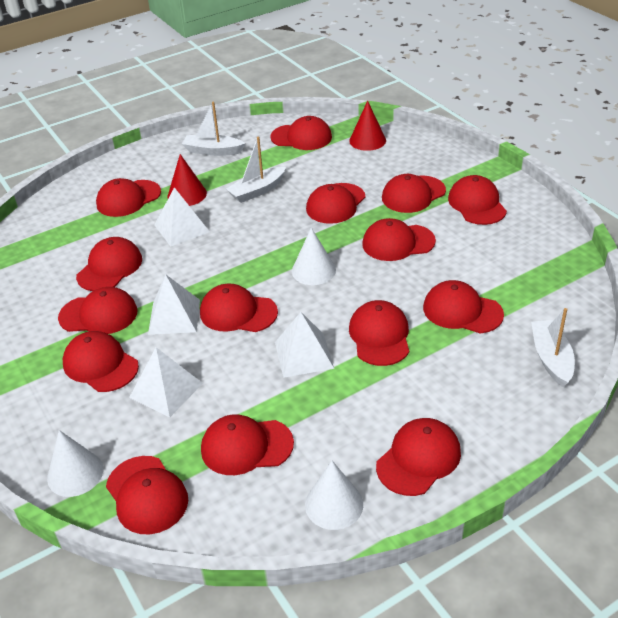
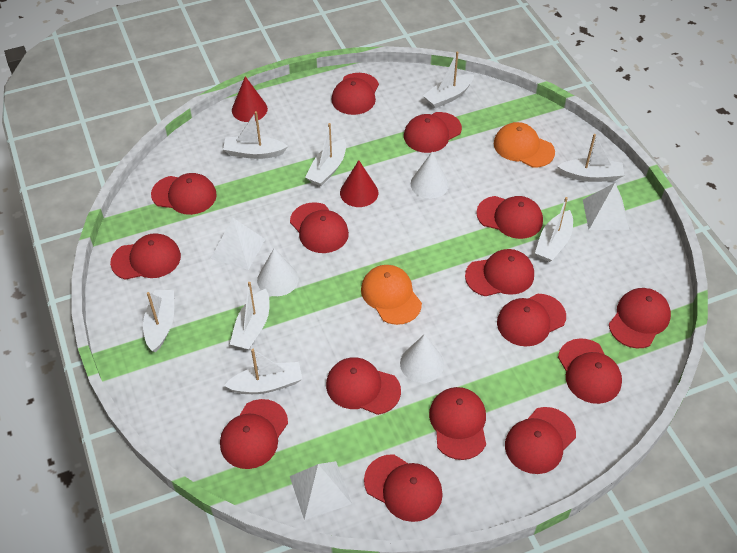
orange cap: 0 -> 2
white boat: 3 -> 8
white pyramid: 4 -> 3

